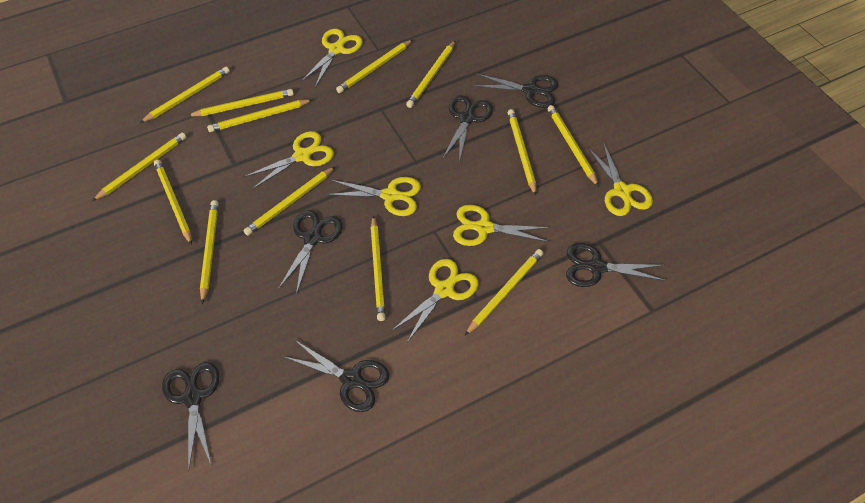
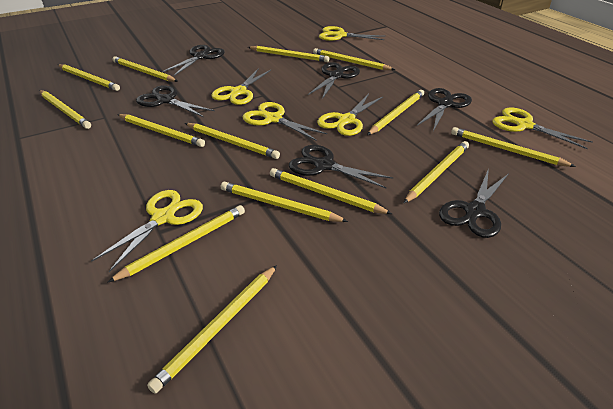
yellow pencil: 13 -> 14

